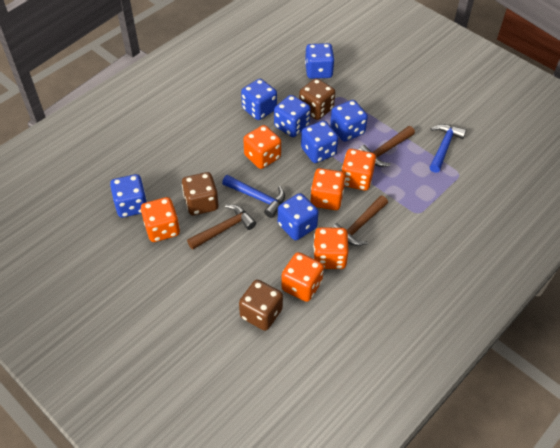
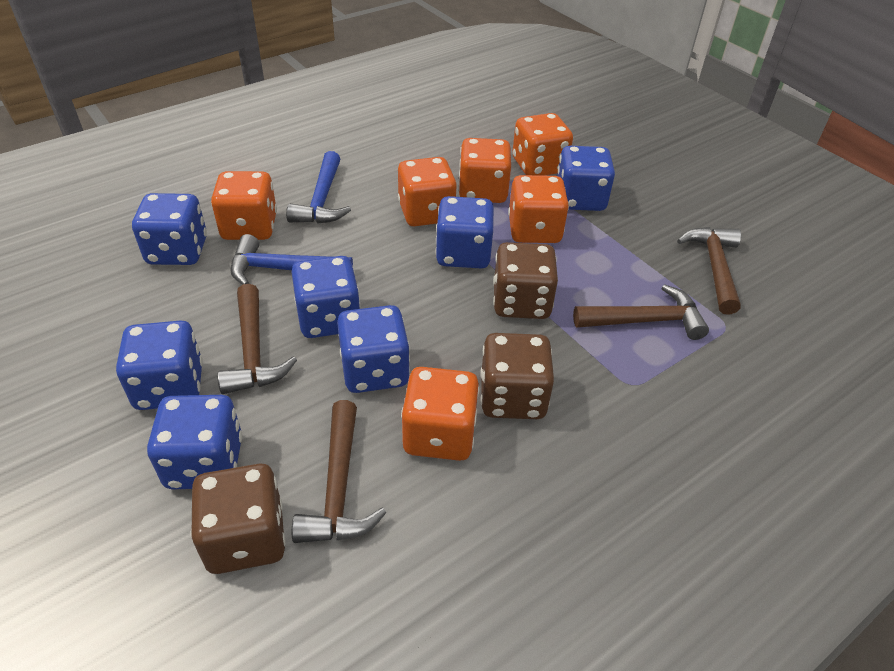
brown hammer: 3 -> 4

